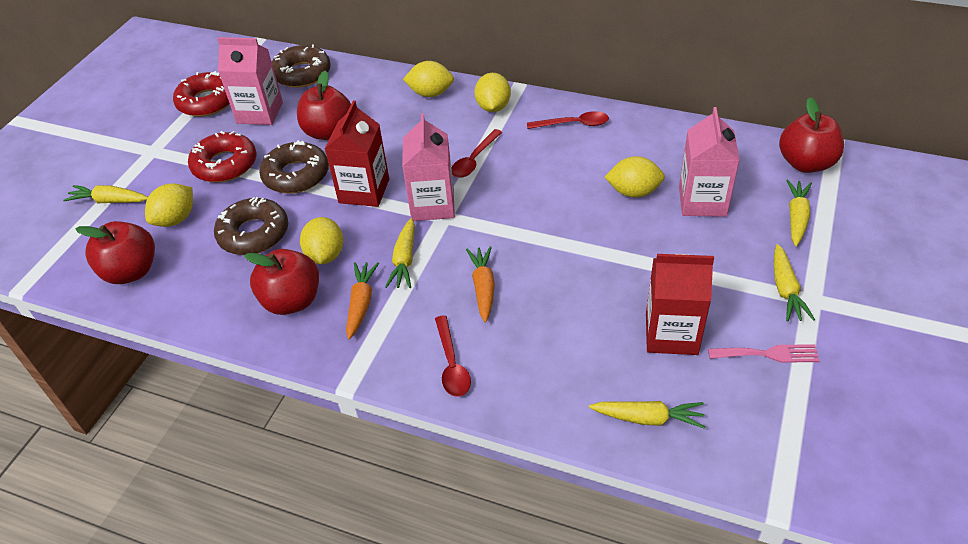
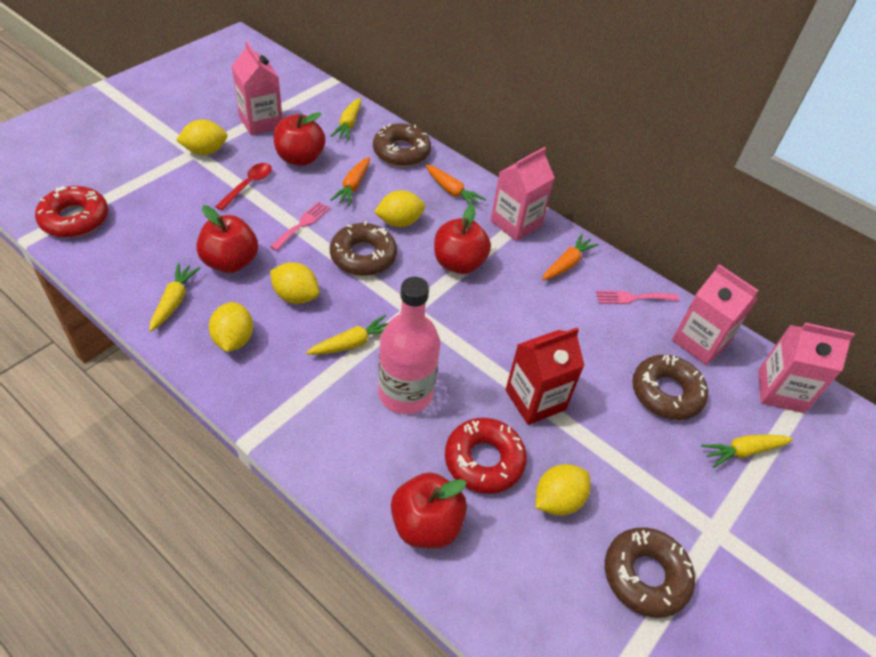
brown donut: 3 -> 4
orange carrot: 2 -> 3
pink bottle: 0 -> 1
pink carton: 3 -> 4
pink fork: 1 -> 2
red carton: 2 -> 1
red spoon: 3 -> 1
yellow carrot: 5 -> 4

